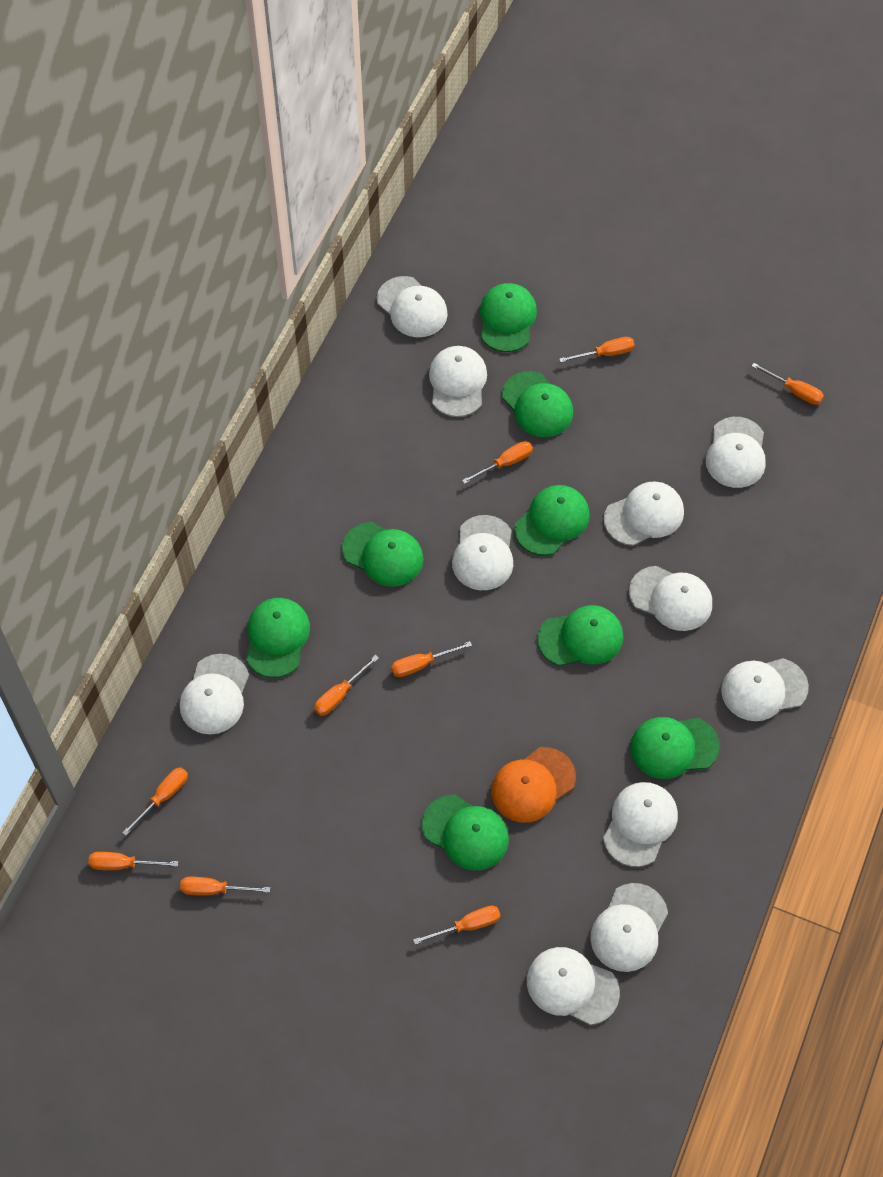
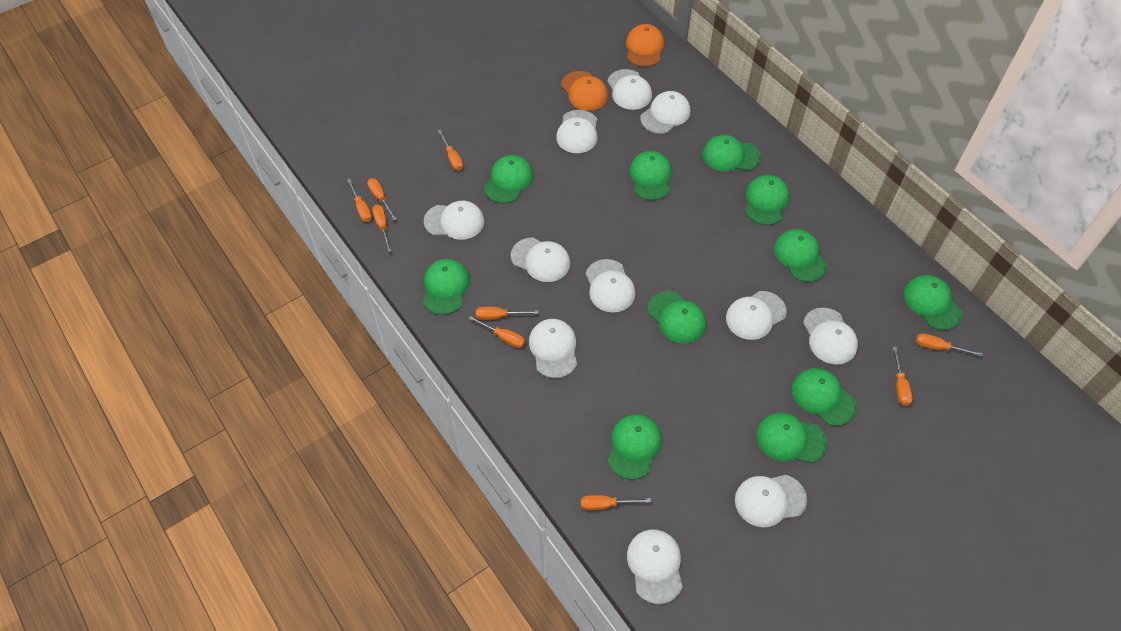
green cap: 8 -> 11
orange cap: 1 -> 2

